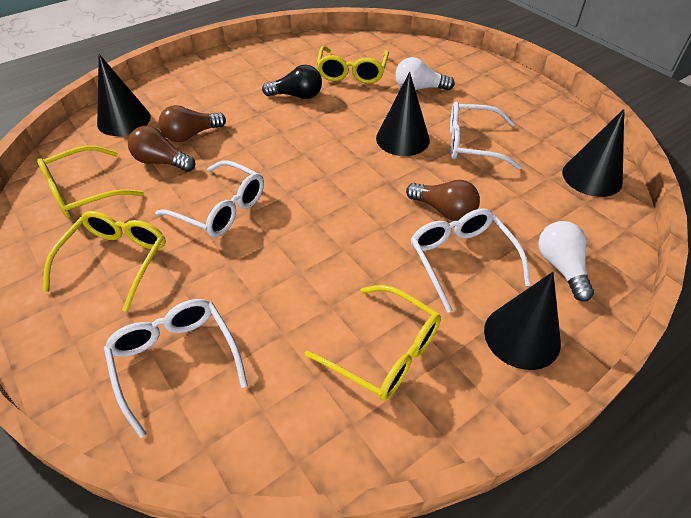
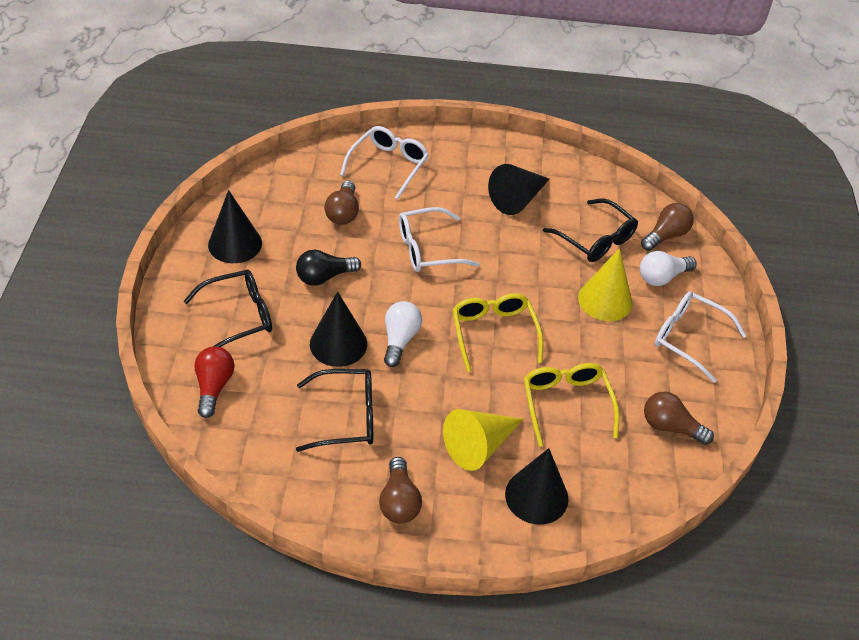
black glasses: 0 -> 3
brown light bulb: 3 -> 4
red light bulb: 0 -> 1
white glasses: 4 -> 3
yellow cone: 0 -> 2
yellow glasses: 4 -> 2

